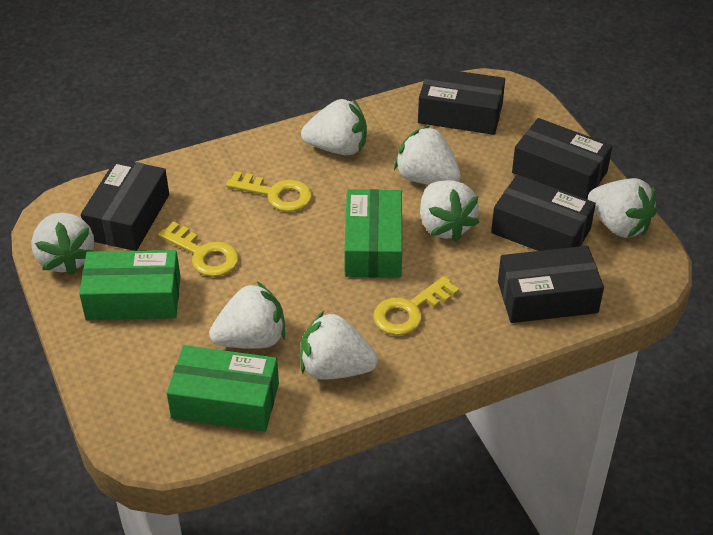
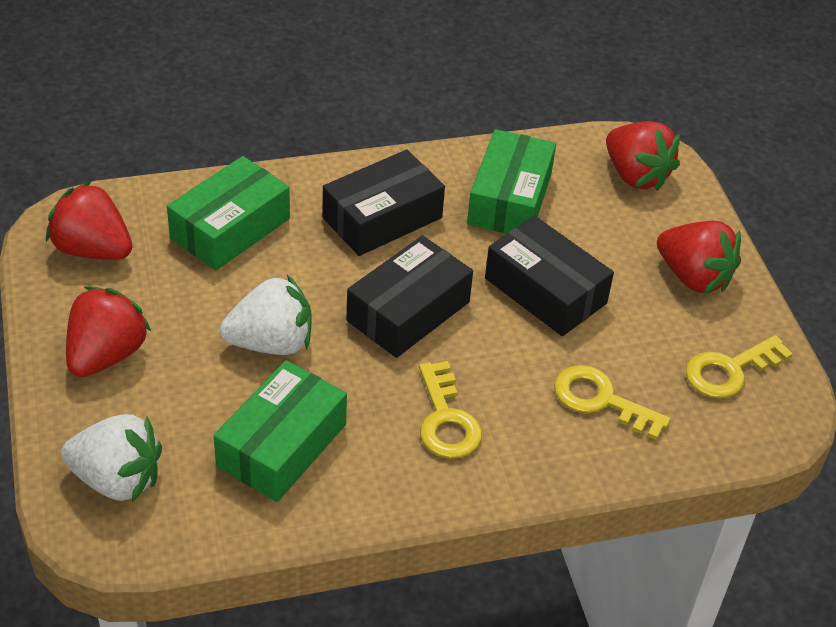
black box: 5 -> 3
red strawberry: 0 -> 4
white strawberry: 7 -> 2

